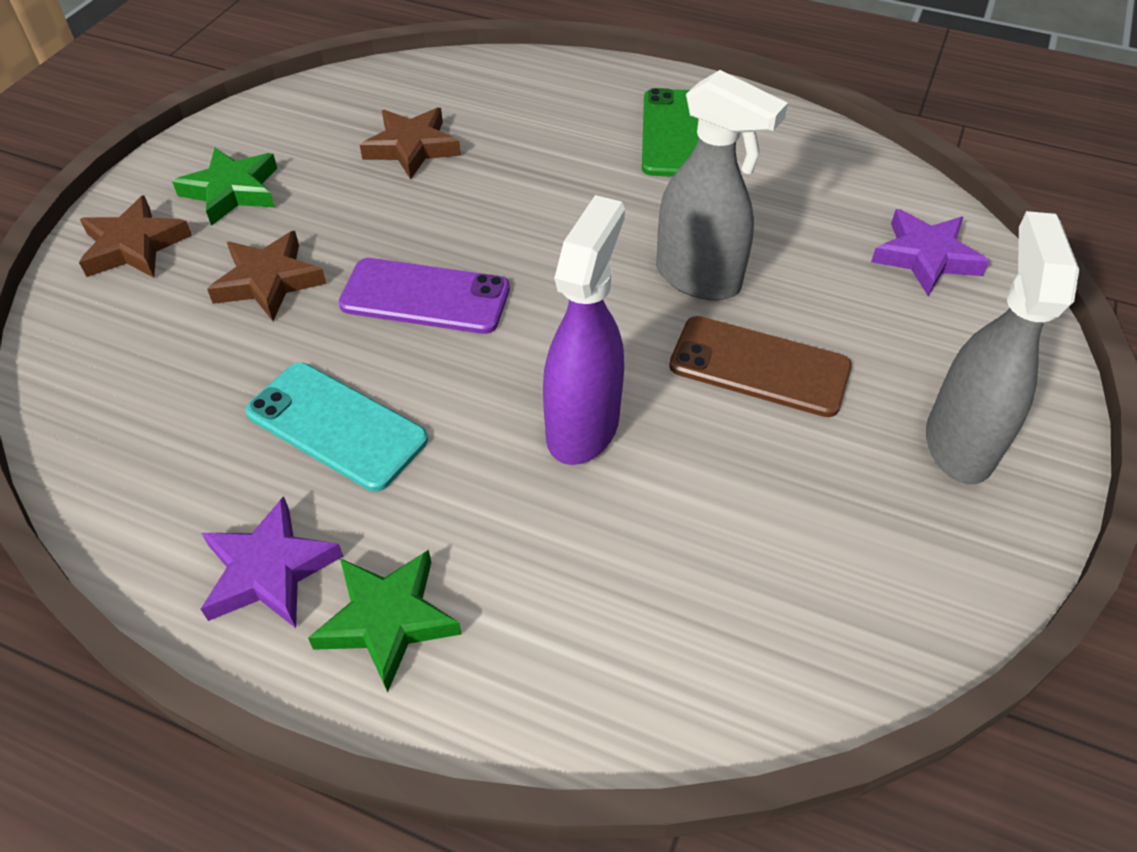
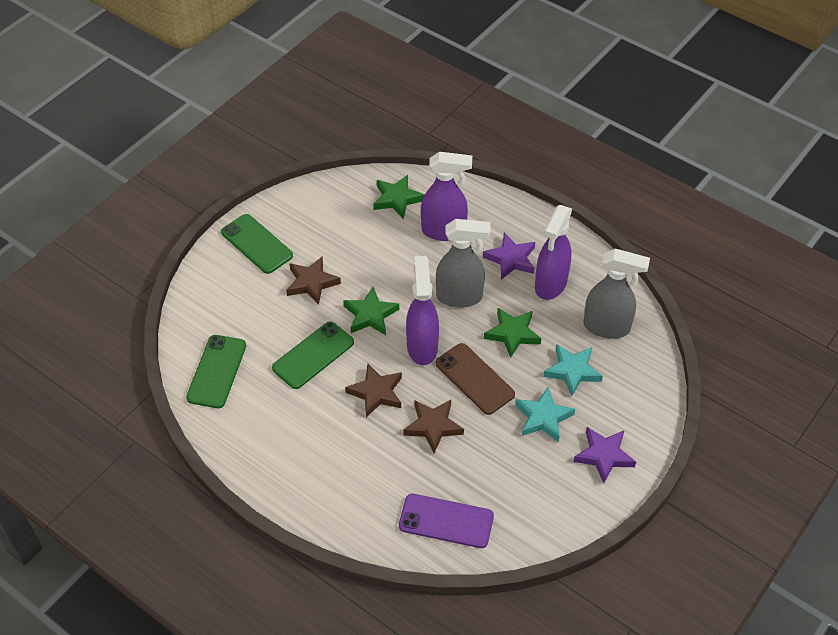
green phone: 1 -> 3
green star: 2 -> 3
purple spray bottle: 1 -> 3
turquoise phone: 1 -> 0
turquoise star: 0 -> 2

